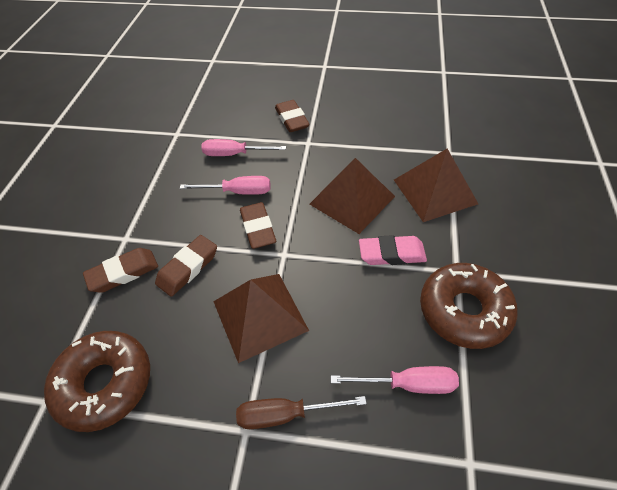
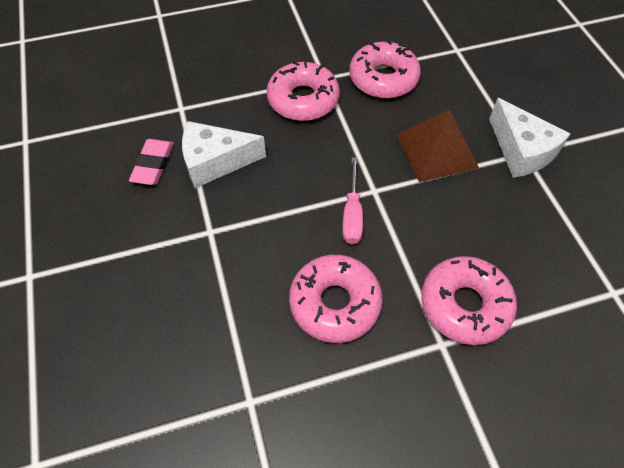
brown donut: 2 -> 0
brown eraser: 4 -> 0
brown pyramid: 3 -> 1
brown screwdriver: 1 -> 0
pink donut: 0 -> 4
pink screwdriver: 3 -> 1
white cheese: 0 -> 2

